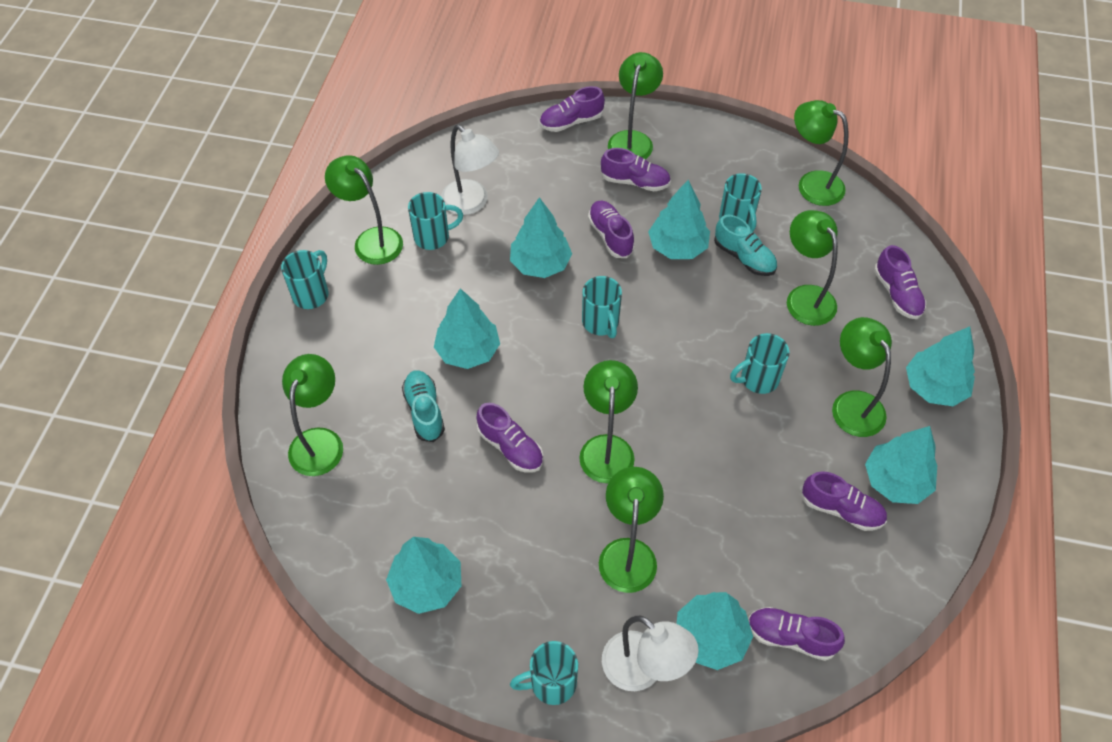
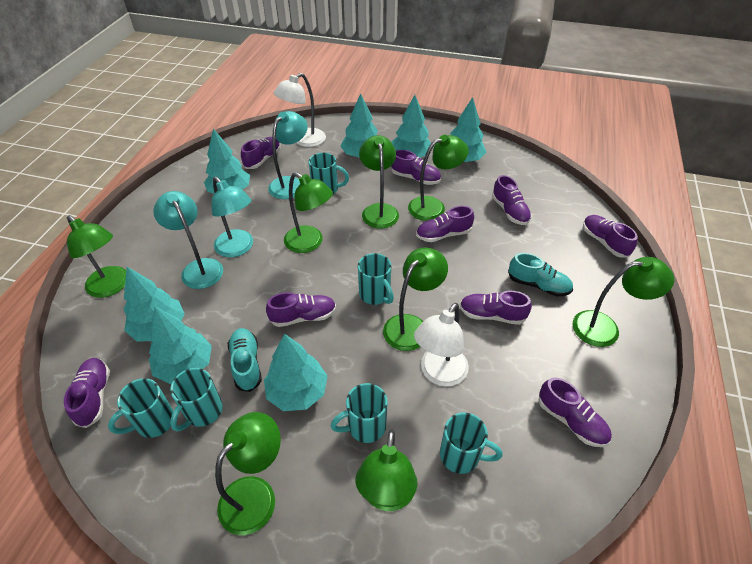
purple shoe: 7 -> 9
turquoise lamp: 0 -> 3

